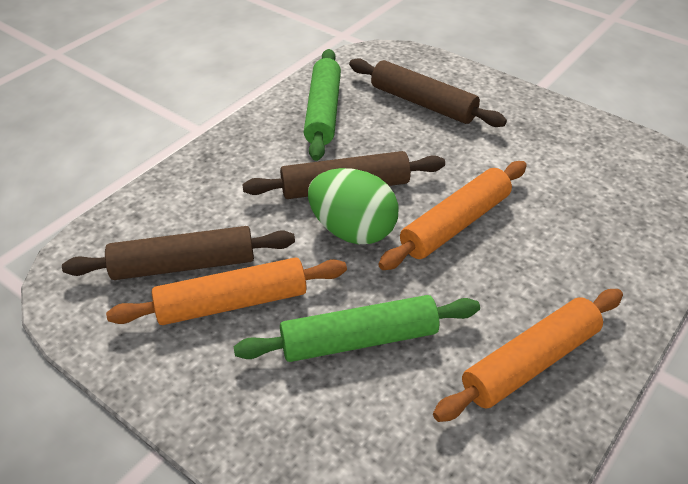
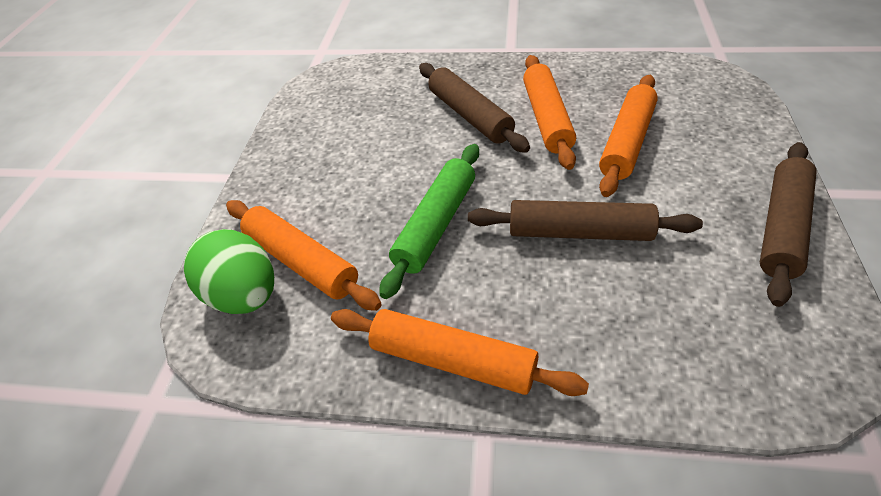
green rolling pin: 2 -> 1
orange rolling pin: 3 -> 4

